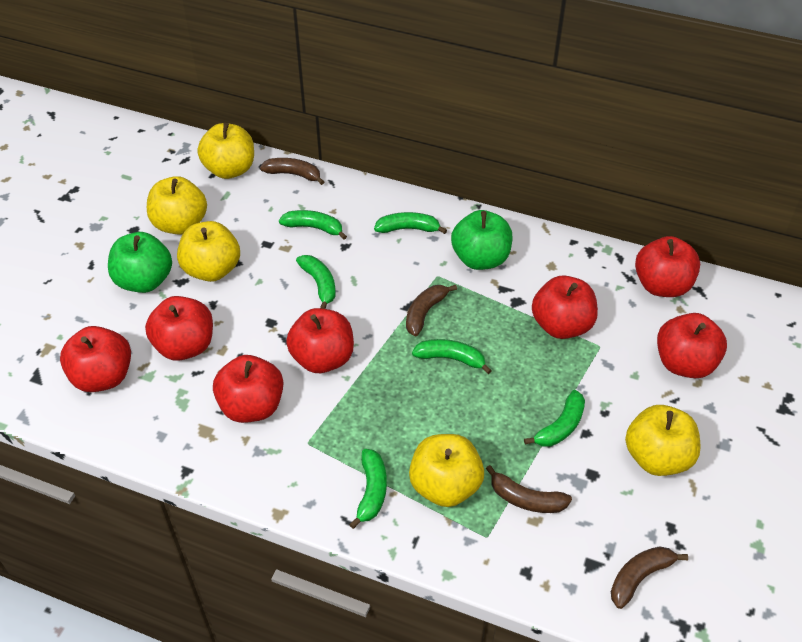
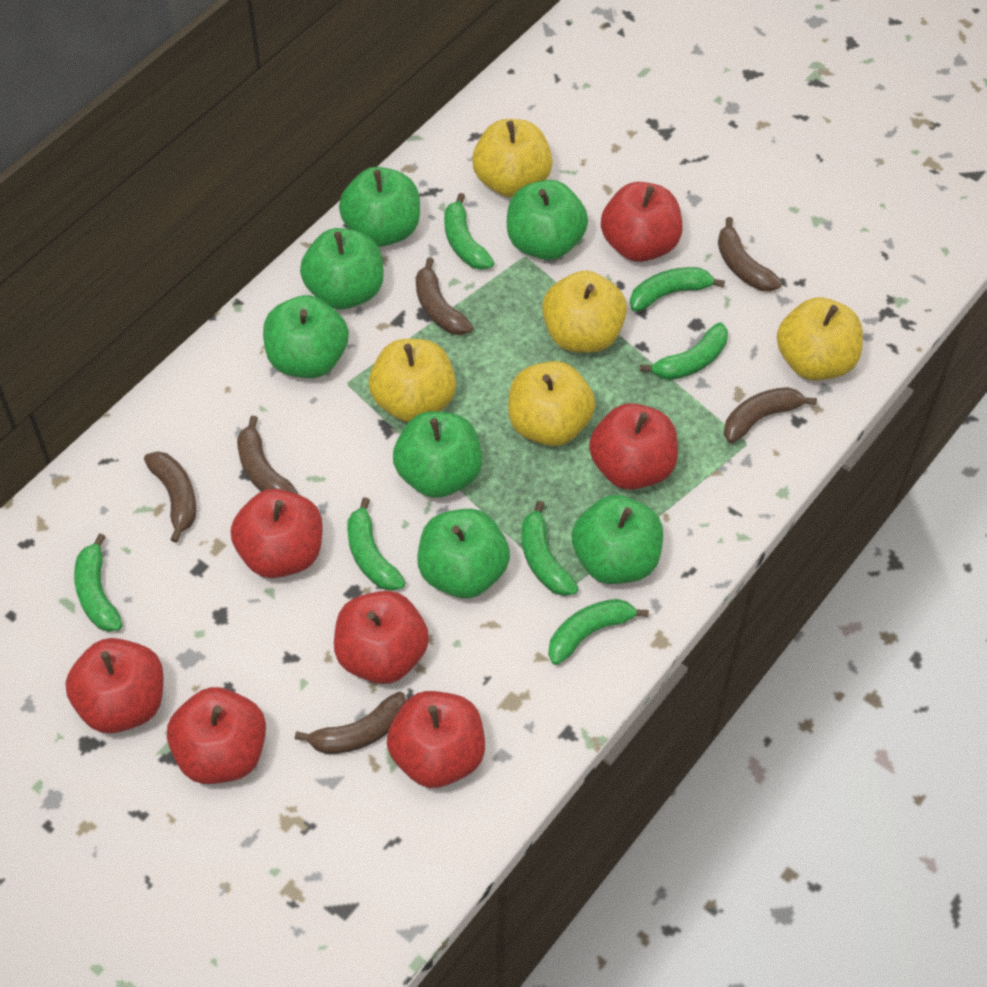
brown banana: 4 -> 6
green apple: 2 -> 7
green banana: 6 -> 7

